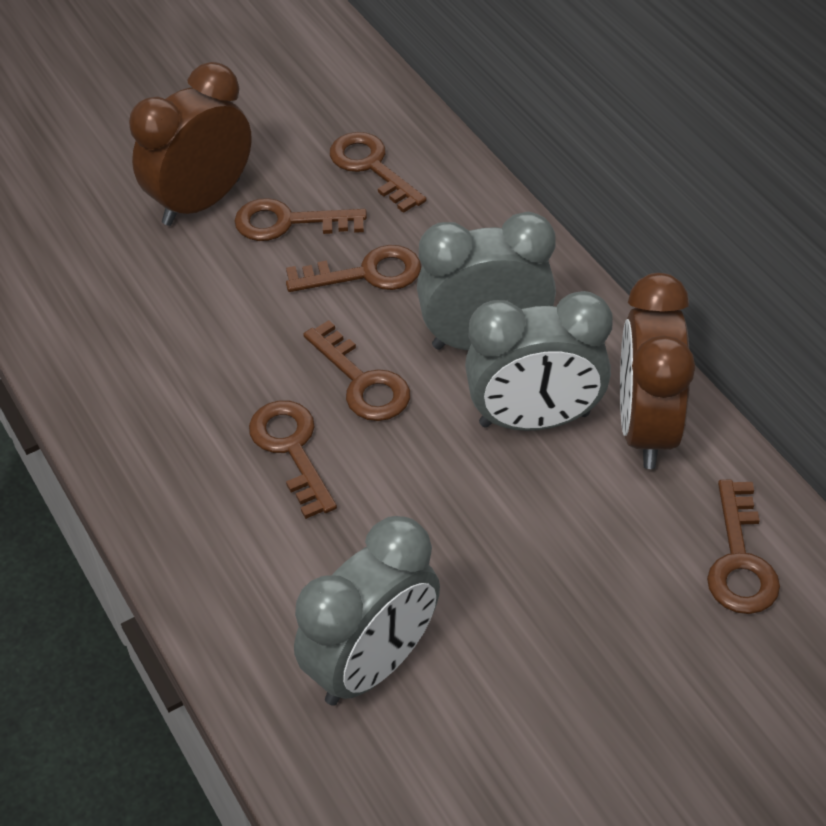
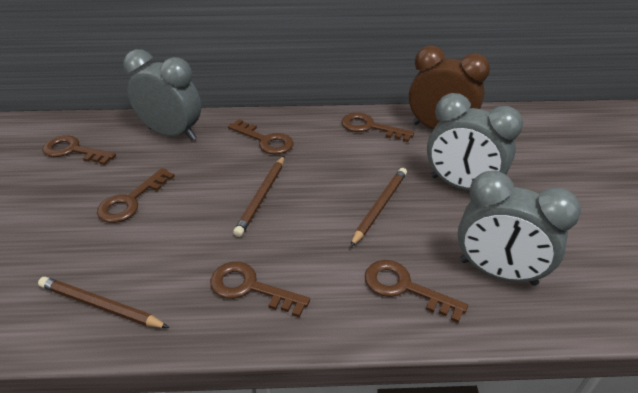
brown clock: 2 -> 1
brown pencil: 0 -> 3

